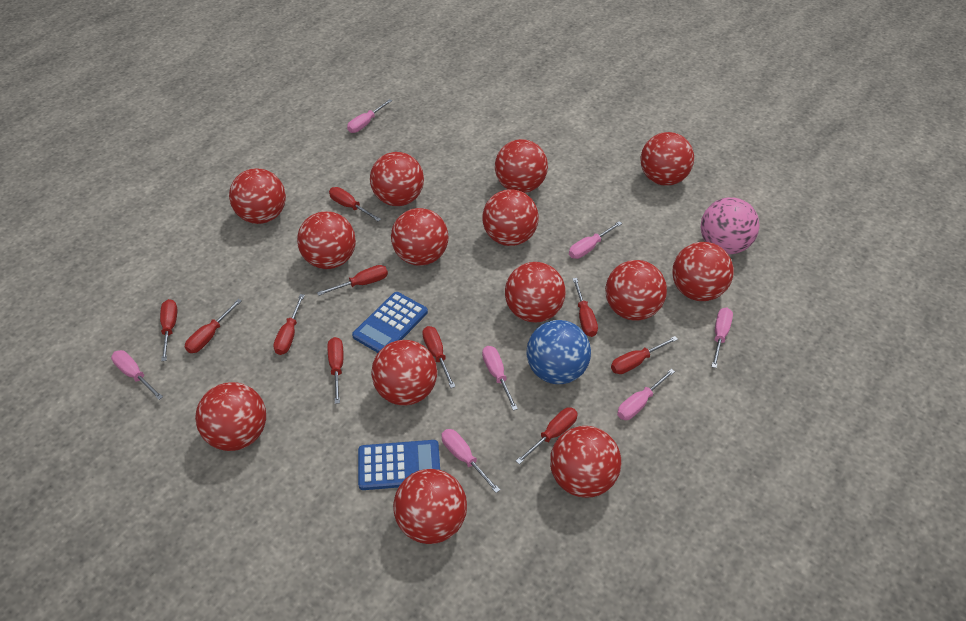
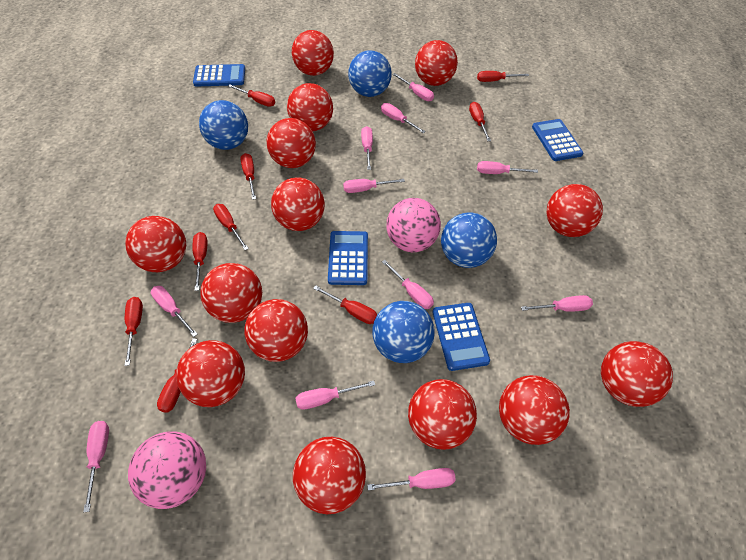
blue ball: 1 -> 4
blue calculator: 2 -> 4
pink ball: 1 -> 2
pink screwdriver: 7 -> 11
red screwdriver: 10 -> 9

